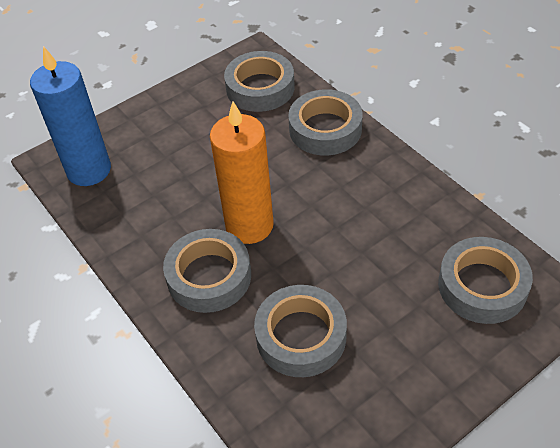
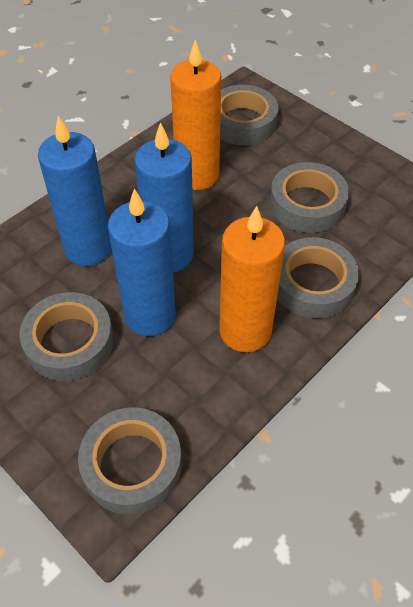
blue candle: 1 -> 3
orange candle: 1 -> 2

